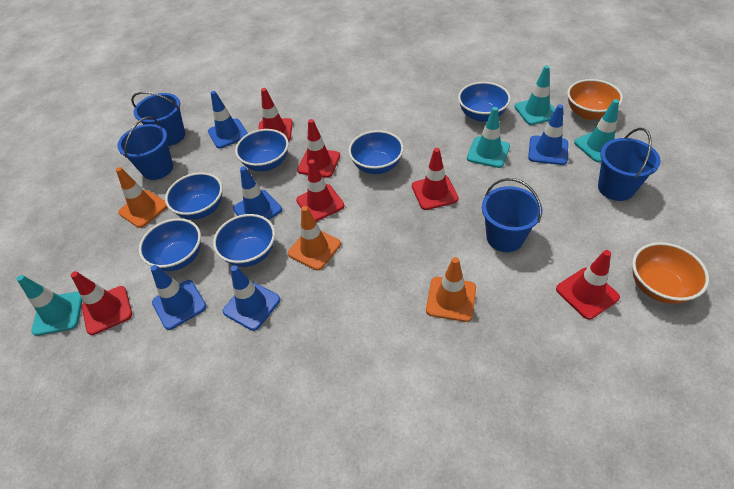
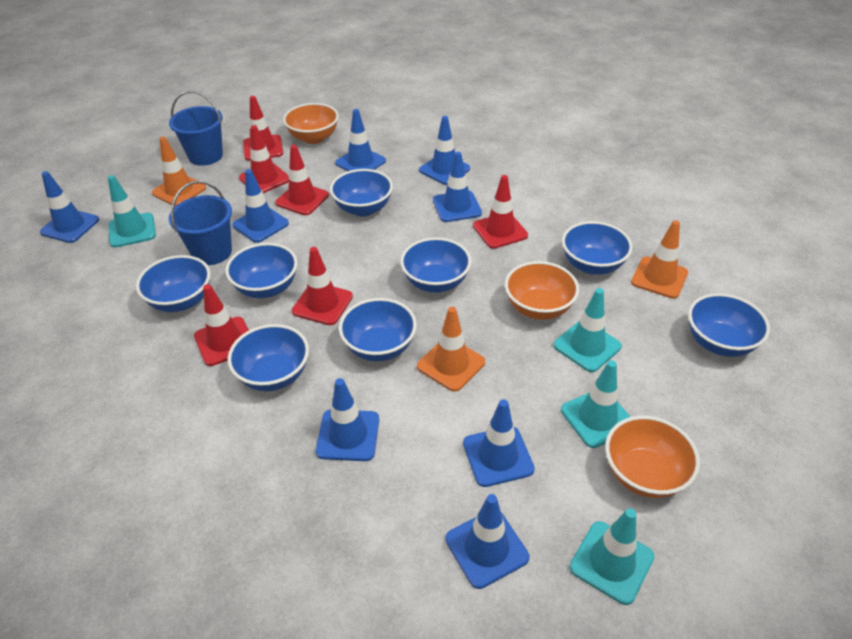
blue bowl: 6 -> 8
blue bucket: 4 -> 2
blue traffic cone: 5 -> 8
orange bowl: 2 -> 3

